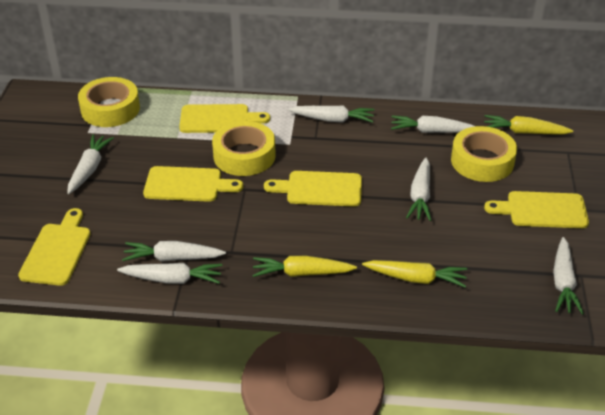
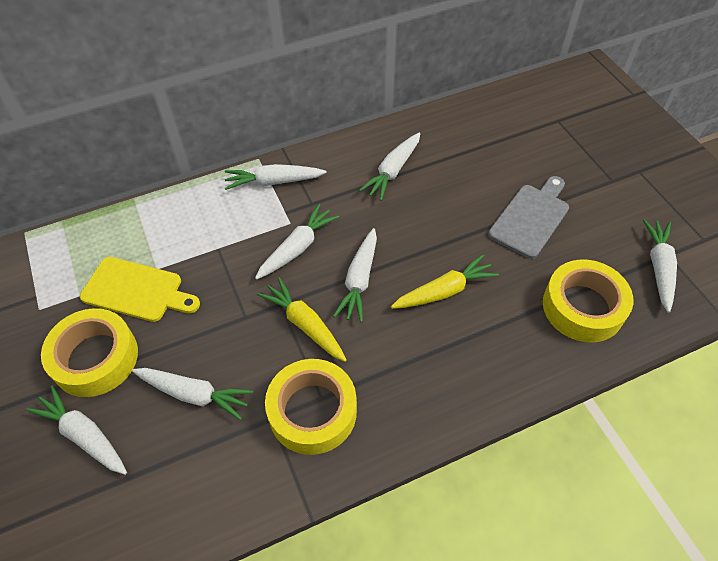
grey cutting board: 0 -> 1
yellow carrot: 3 -> 2
yellow cutting board: 5 -> 1

